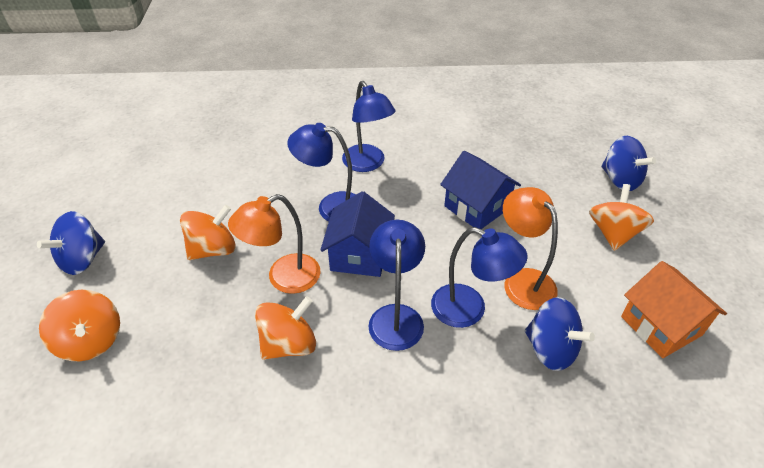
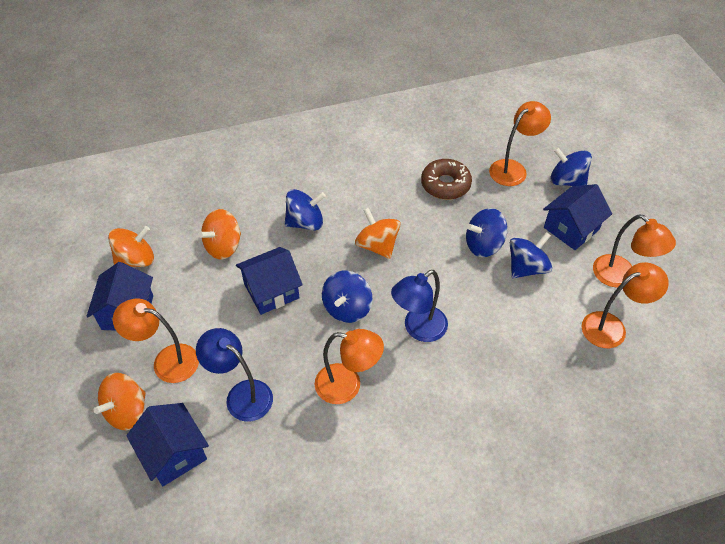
blue house: 2 -> 4
blue lamp: 4 -> 2
blue spinning top: 3 -> 5
brown donut: 0 -> 1
orange house: 1 -> 0
orange lamp: 2 -> 5

